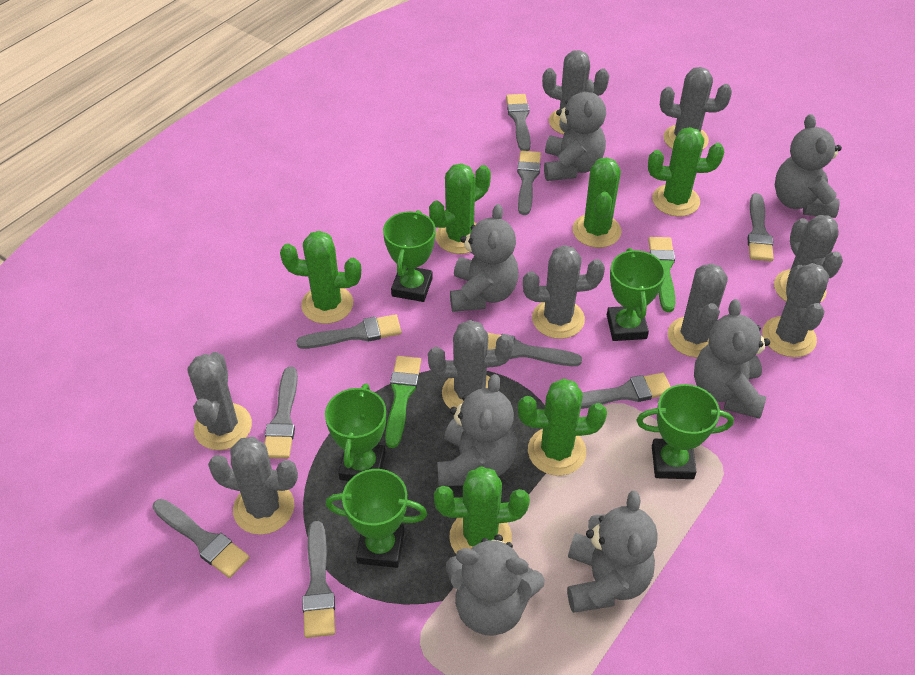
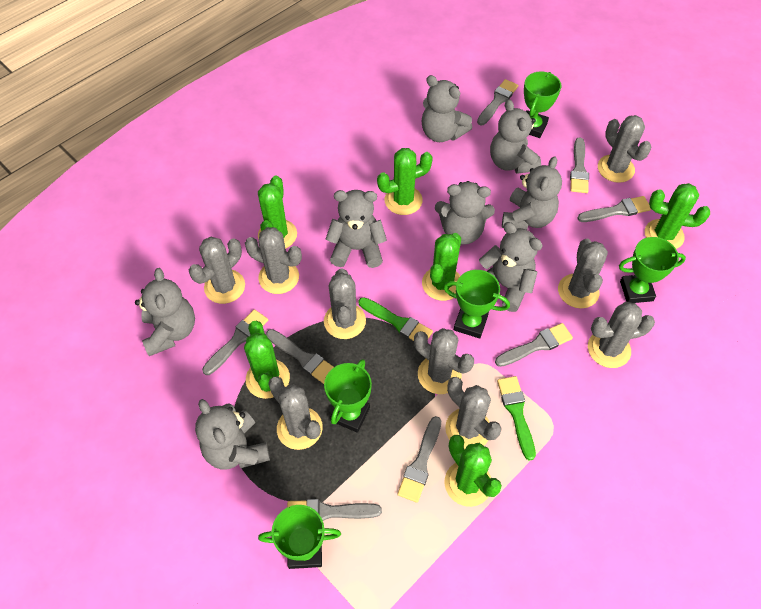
grey brush: 9 -> 8
grey teddy bear: 7 -> 8

